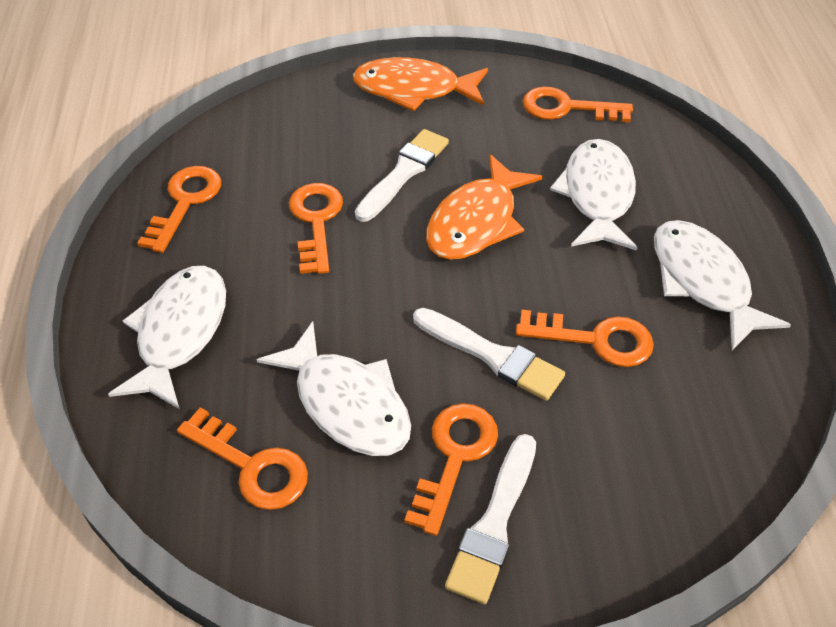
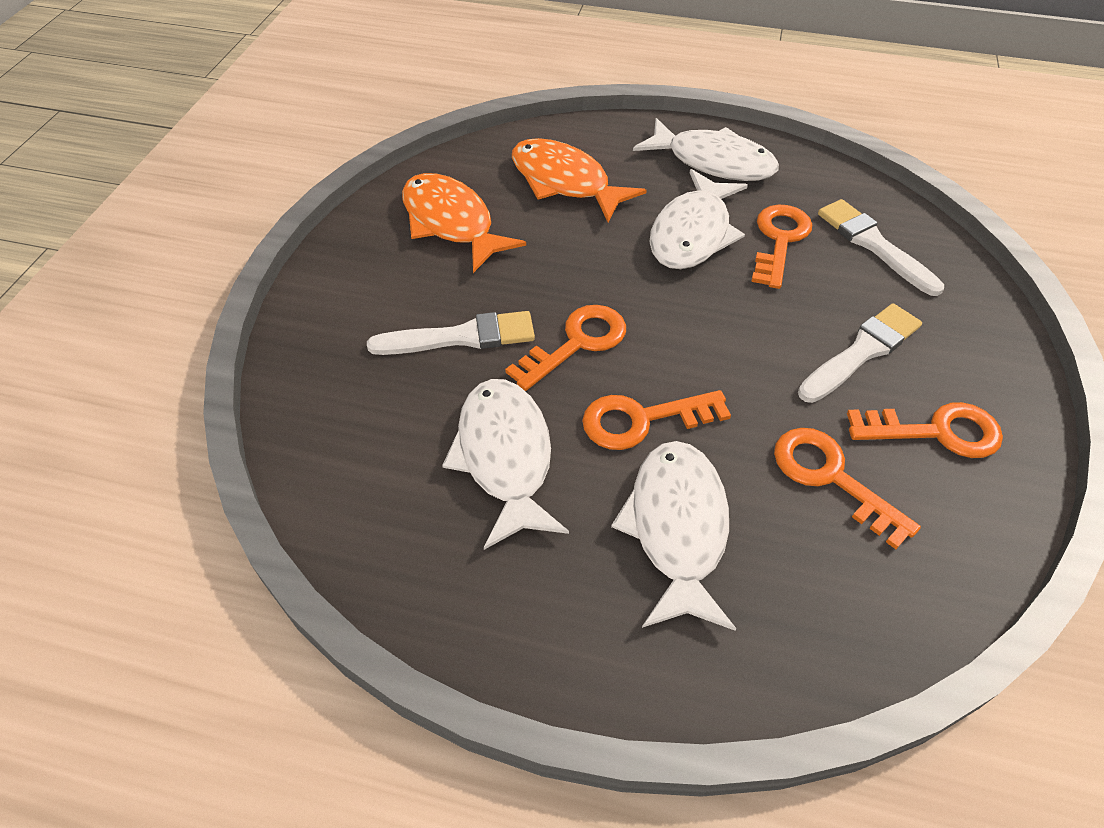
orange key: 6 -> 5

